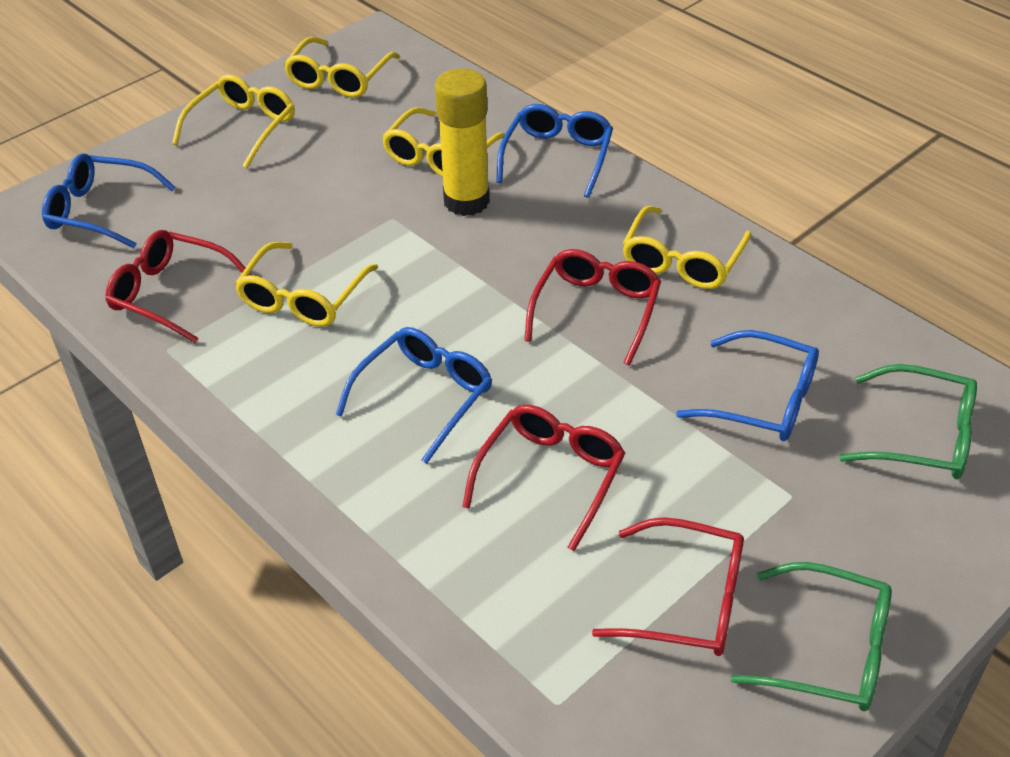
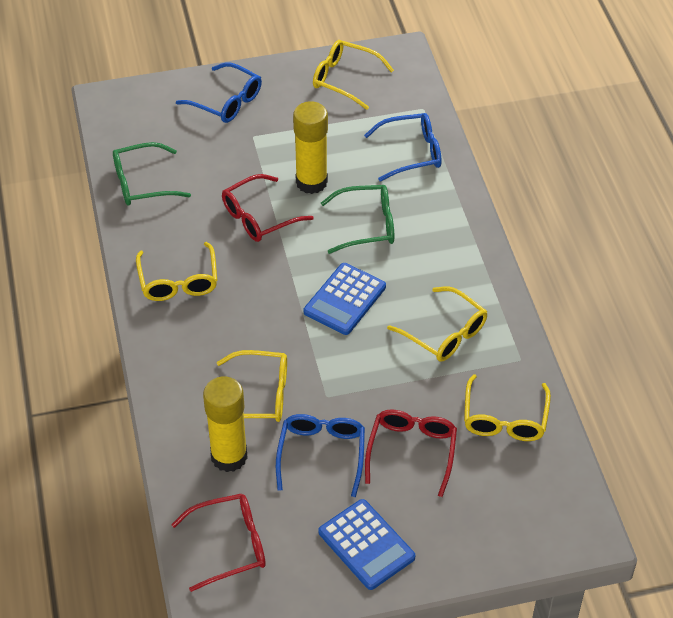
blue calculator: 0 -> 2
blue glasses: 4 -> 3
red glasses: 4 -> 3
yellow glue stick: 1 -> 2

